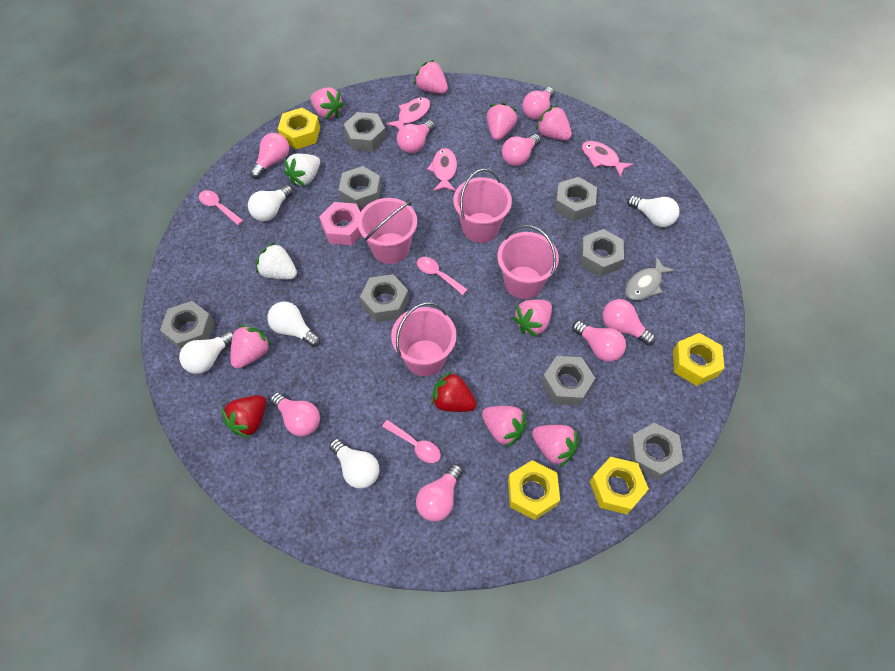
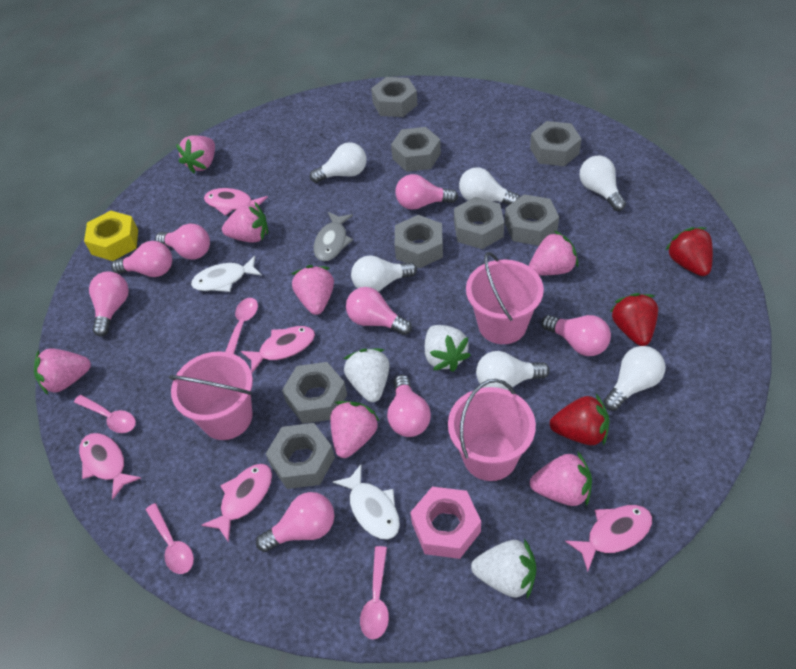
pink bucket: 4 -> 3
pink fish: 3 -> 5
pink spoon: 3 -> 4
pink strawberry: 8 -> 7
red strawberry: 2 -> 3
white fish: 0 -> 2
white light bulb: 5 -> 6
white strawberry: 2 -> 3
yellow nut: 4 -> 1

